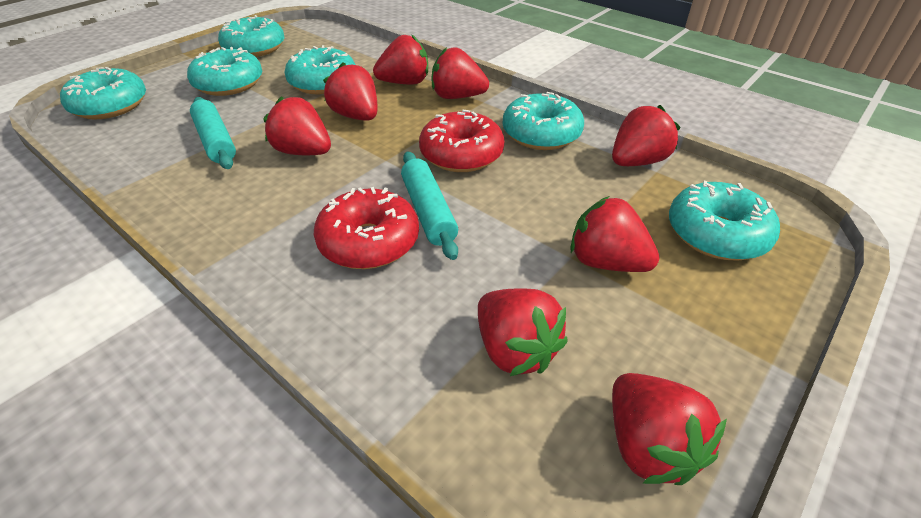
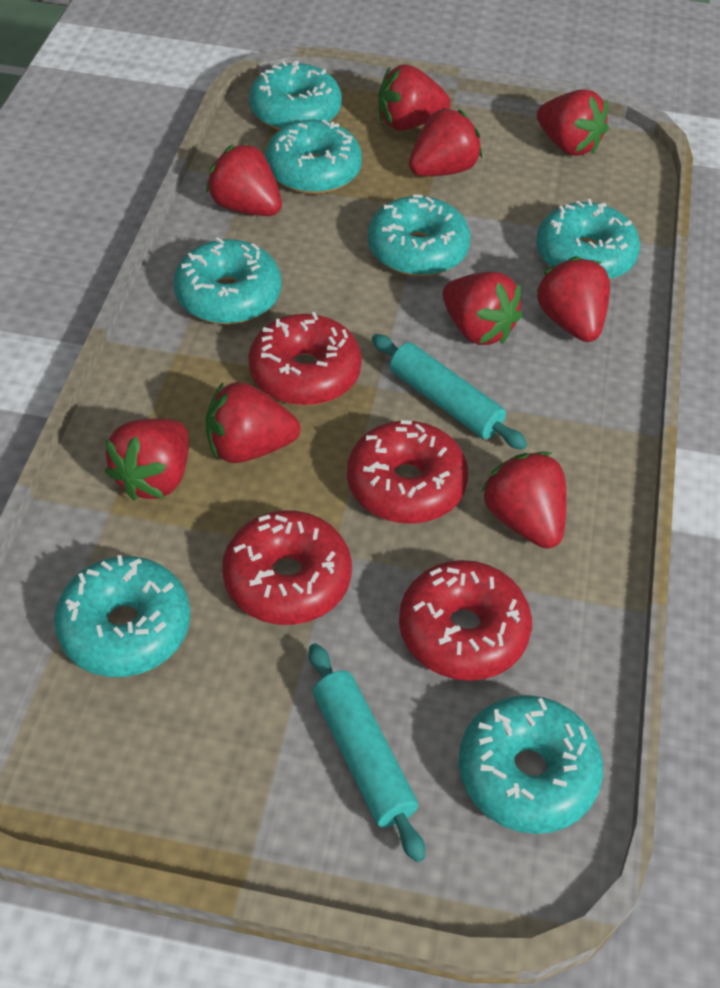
red donut: 2 -> 4
red strawberry: 8 -> 9
turquoise donut: 6 -> 7

